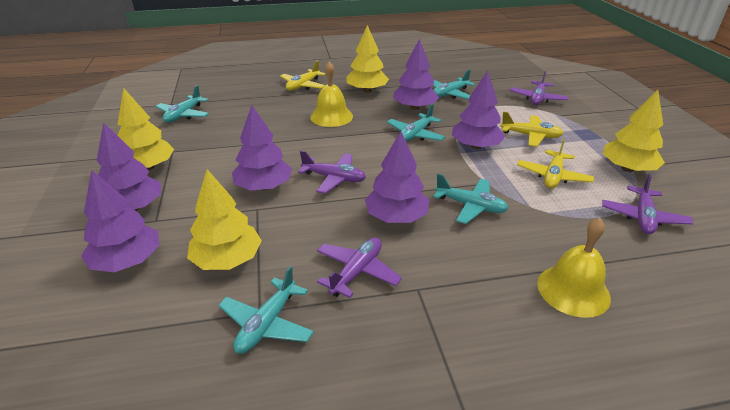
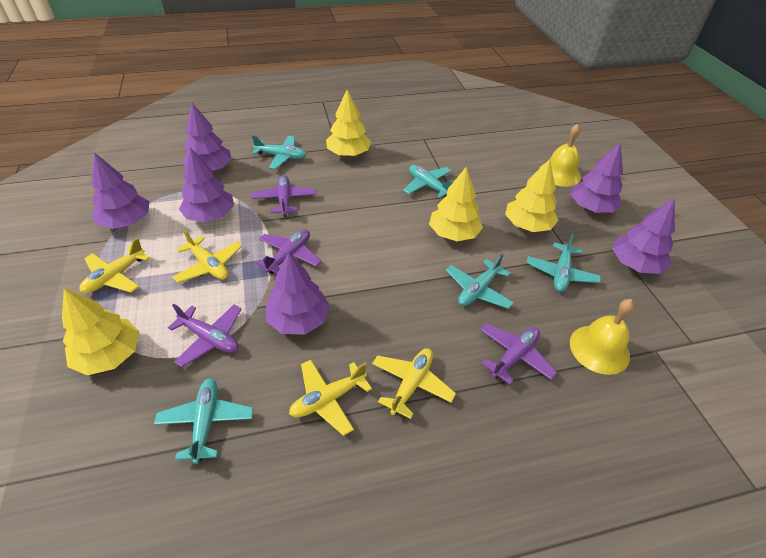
yellow plane: 3 -> 4

